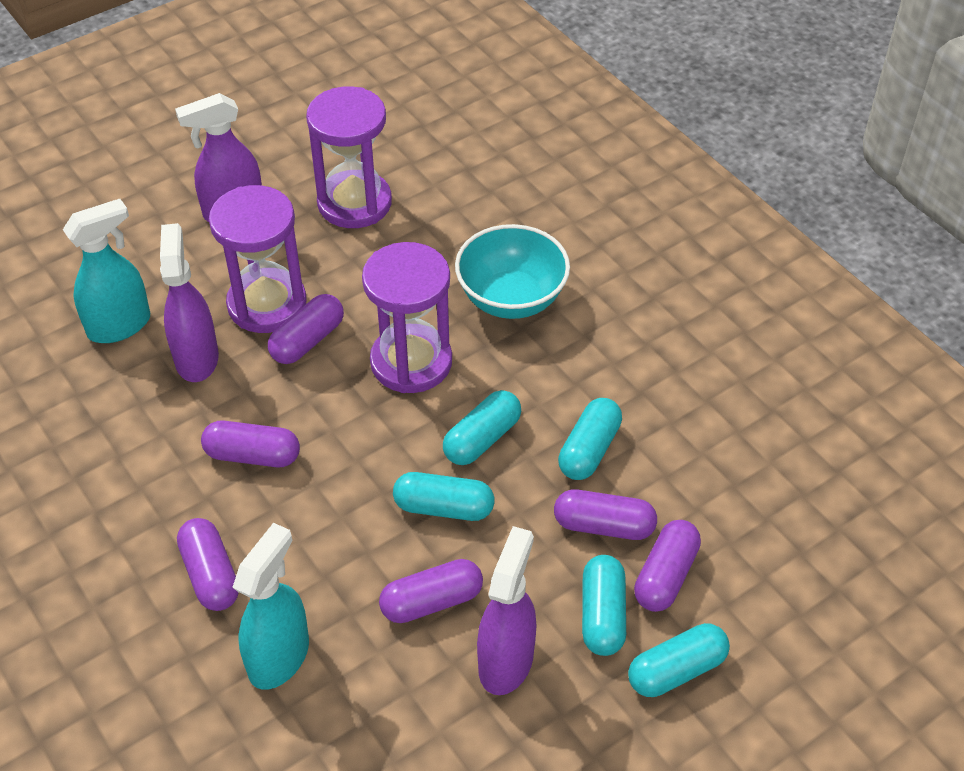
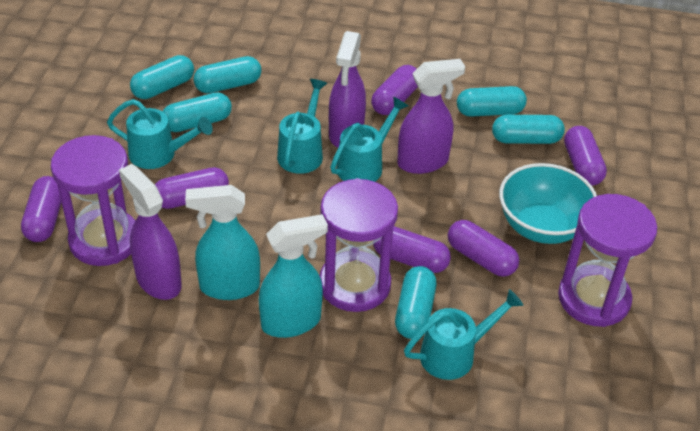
turquoise capsule: 5 -> 6
turquoise watering can: 0 -> 4

